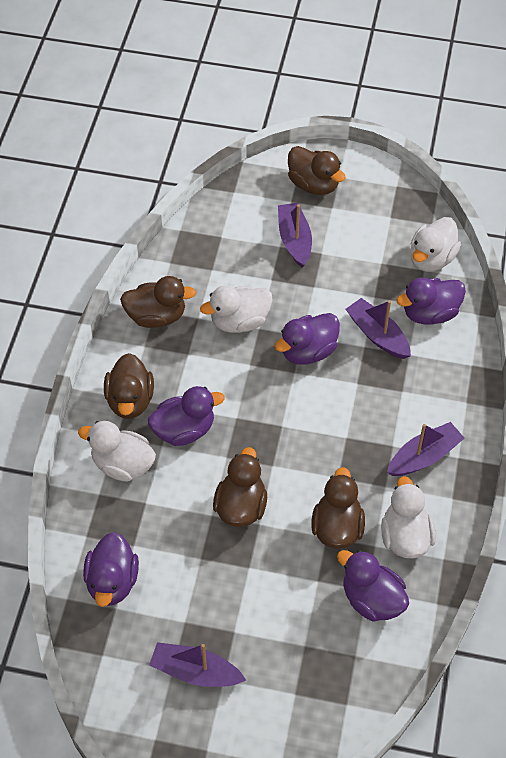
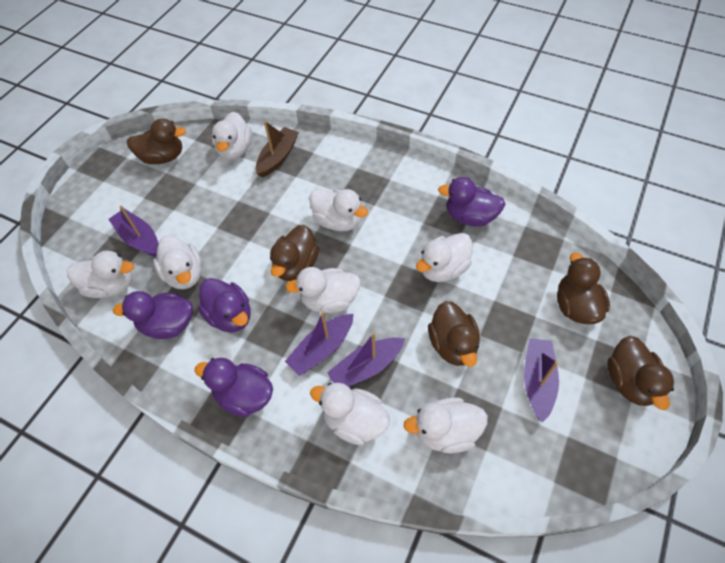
brown boat: 0 -> 1
purple duck: 5 -> 4
white duck: 4 -> 8

